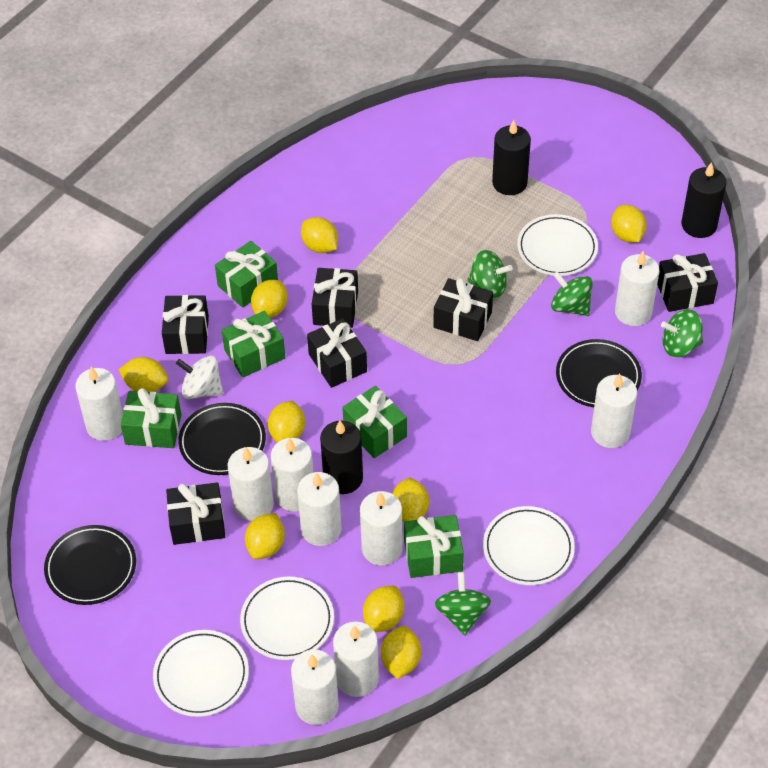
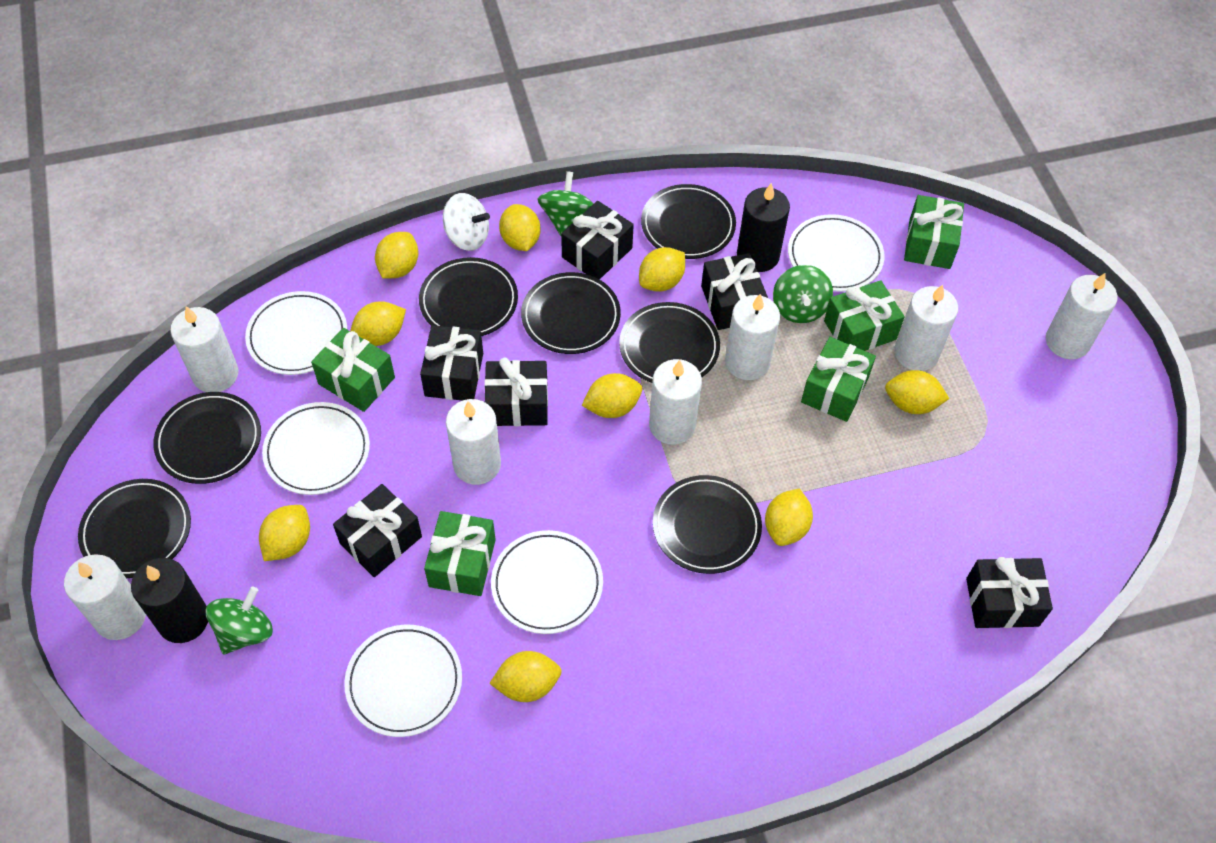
black candle: 3 -> 2
black plate: 3 -> 7
green spinning top: 4 -> 3
white candle: 9 -> 7
white plate: 4 -> 5

